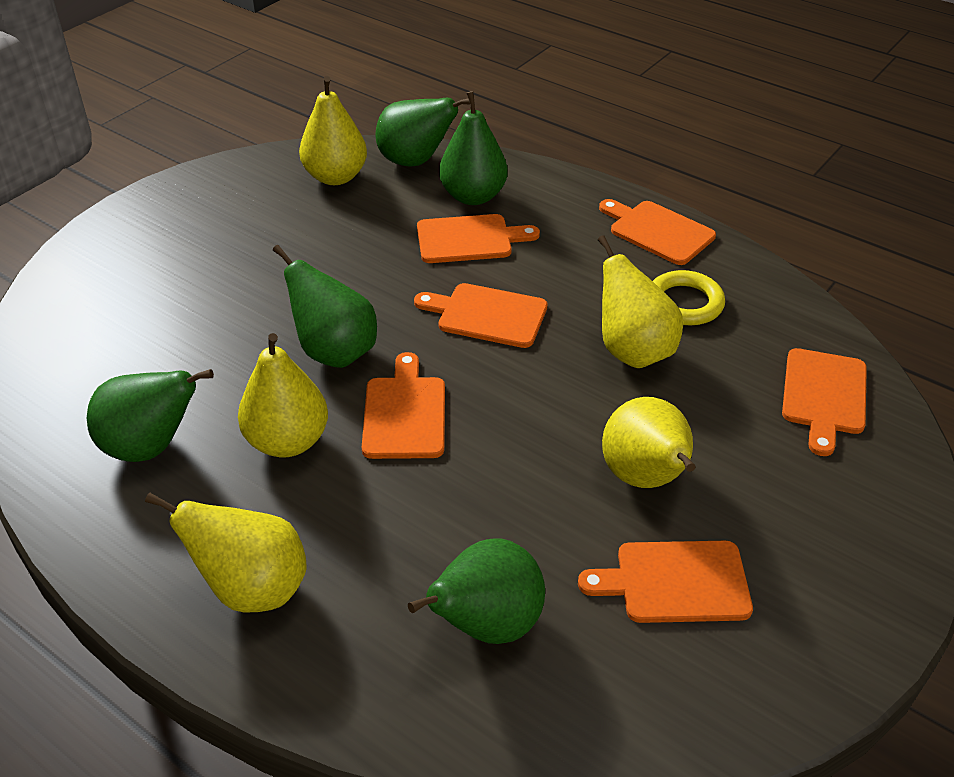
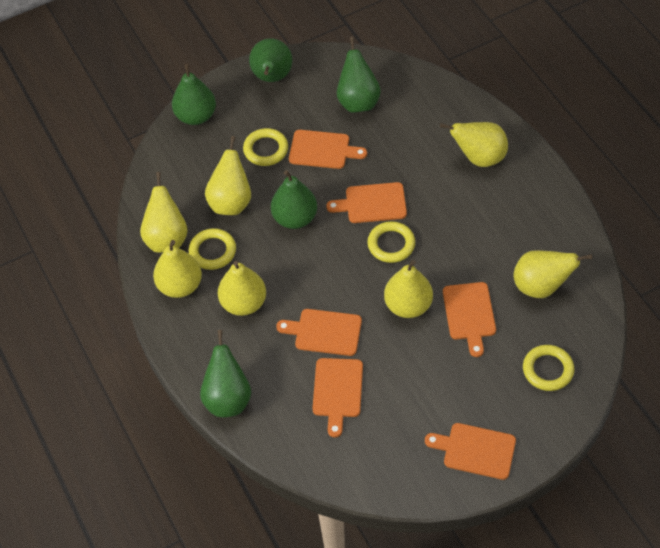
yellow pear: 5 -> 7
yellow ring: 1 -> 4

